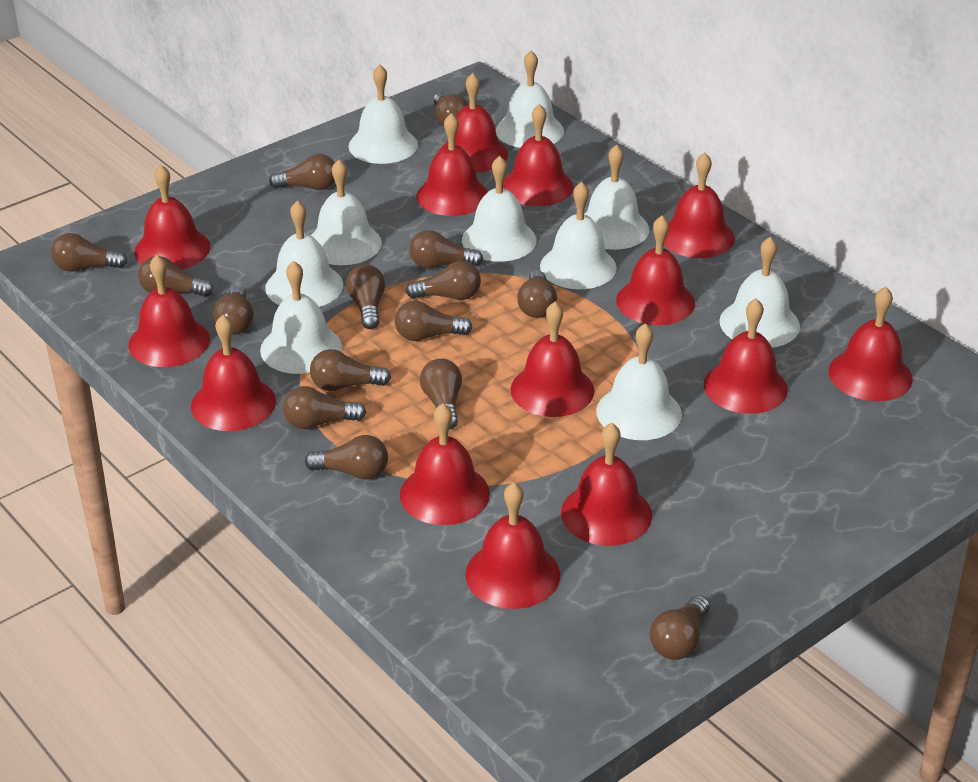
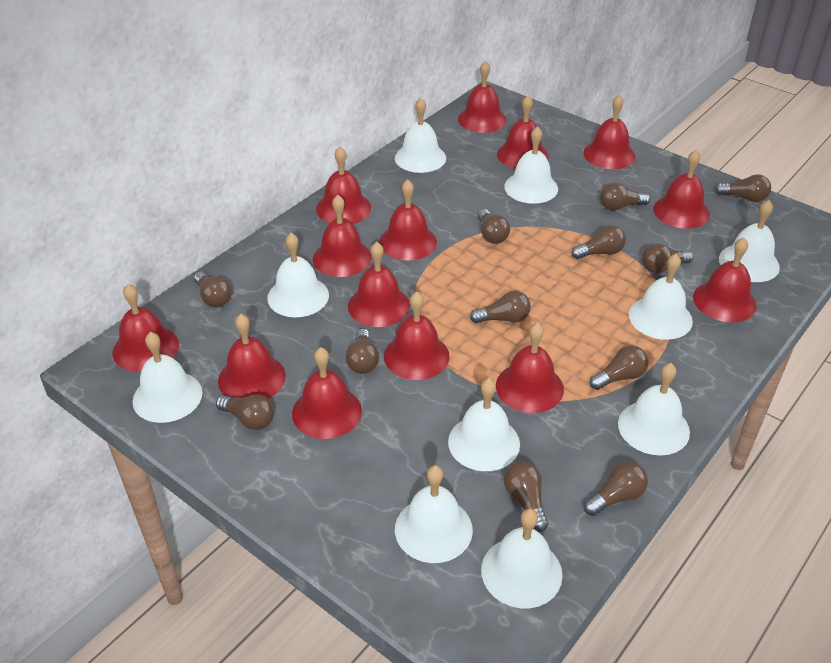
brown light bulb: 15 -> 12

